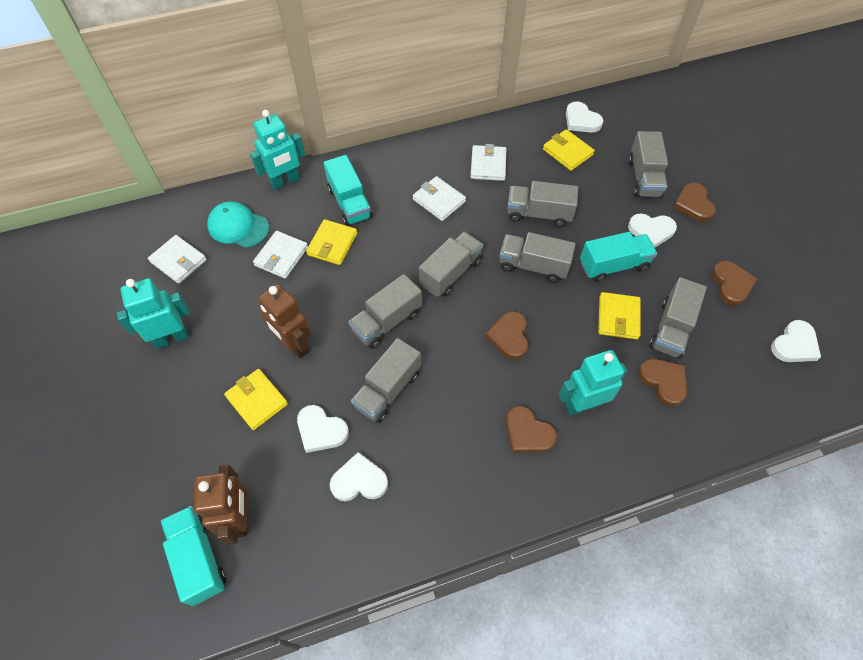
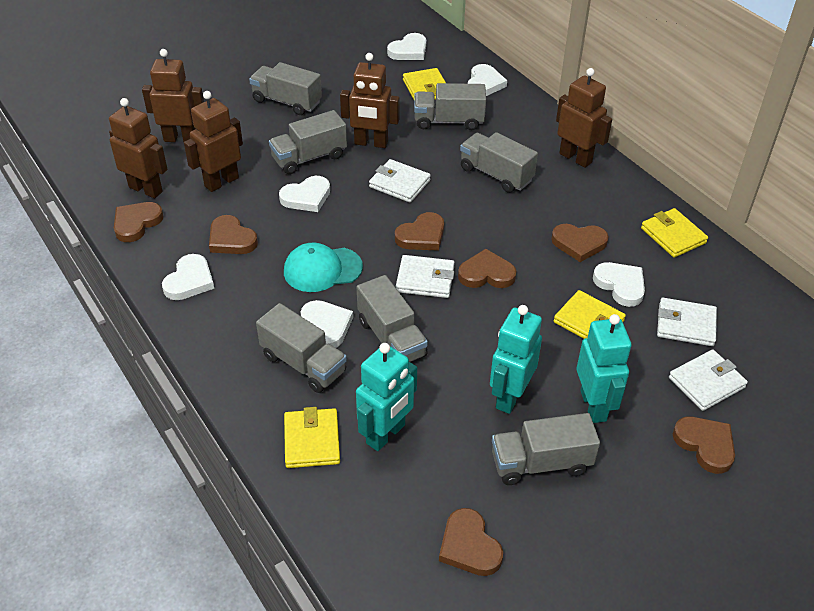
brown heart: 5 -> 7
brown robot: 2 -> 5
turquoise truck: 3 -> 0
white heart: 5 -> 6

